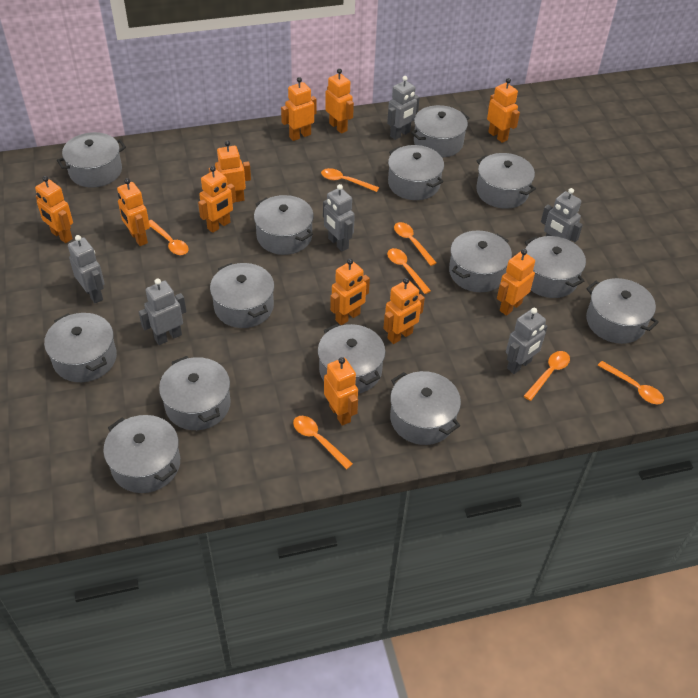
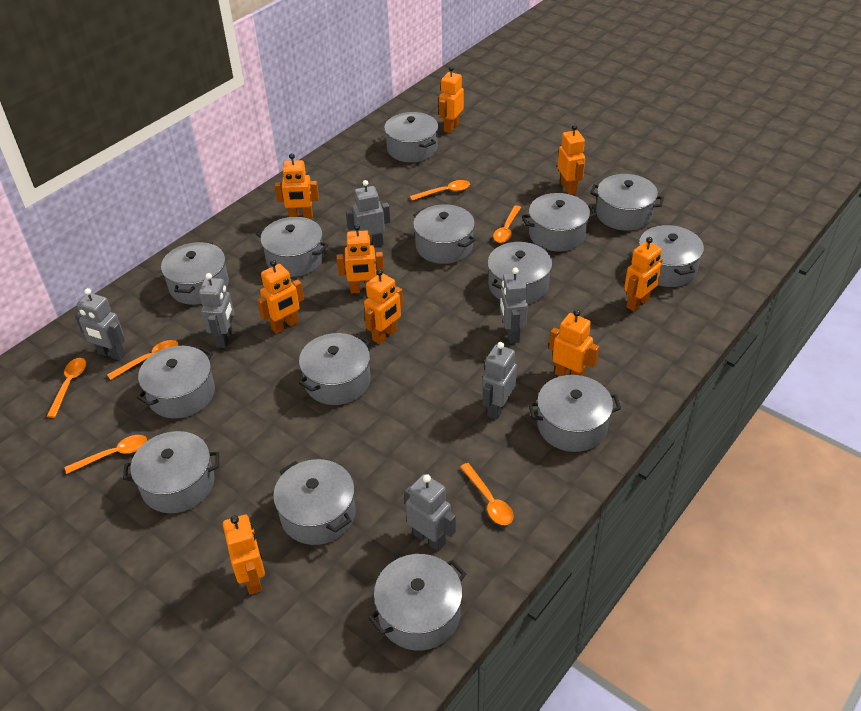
orange robot: 11 -> 9
orange spoon: 7 -> 6

